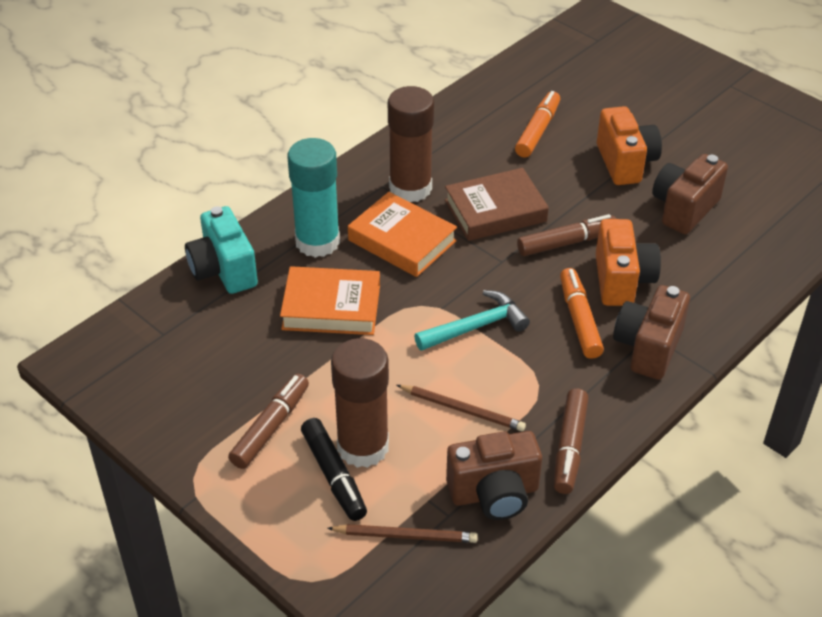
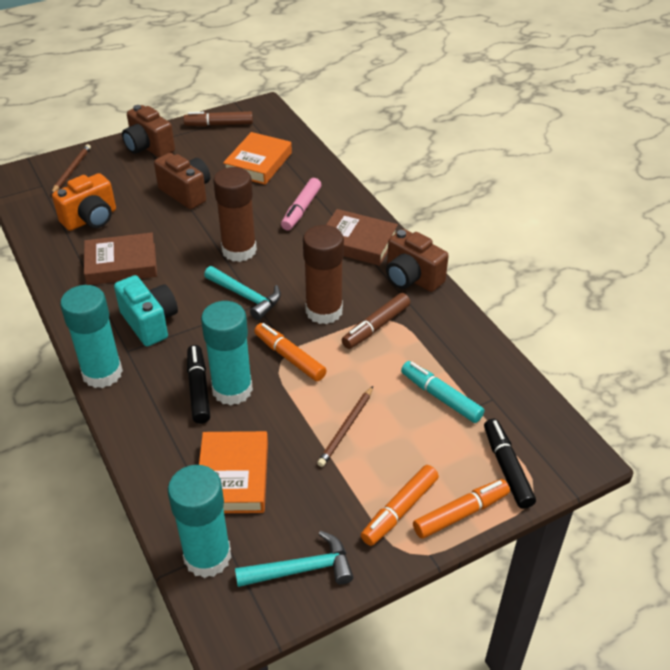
black marker: 1 -> 2
brown book: 1 -> 2
brown marker: 3 -> 2
orange camera: 2 -> 1
orange marker: 2 -> 3
pink marker: 0 -> 1
turquoise glue stick: 1 -> 3
turquoise hammer: 1 -> 2
turquoise marker: 0 -> 1

